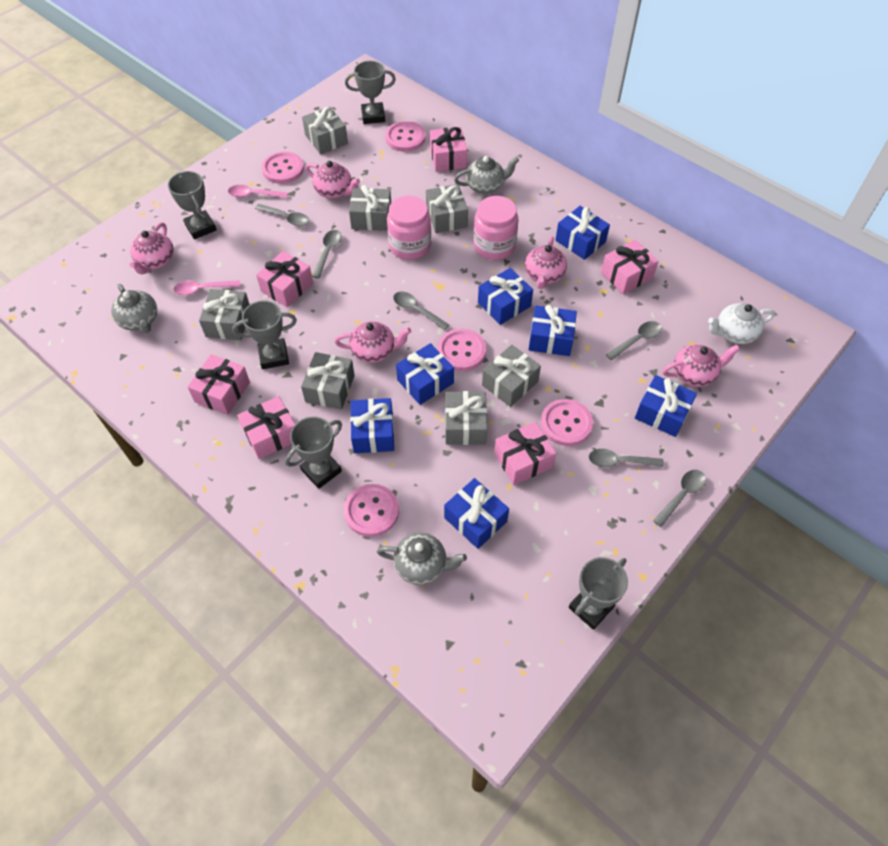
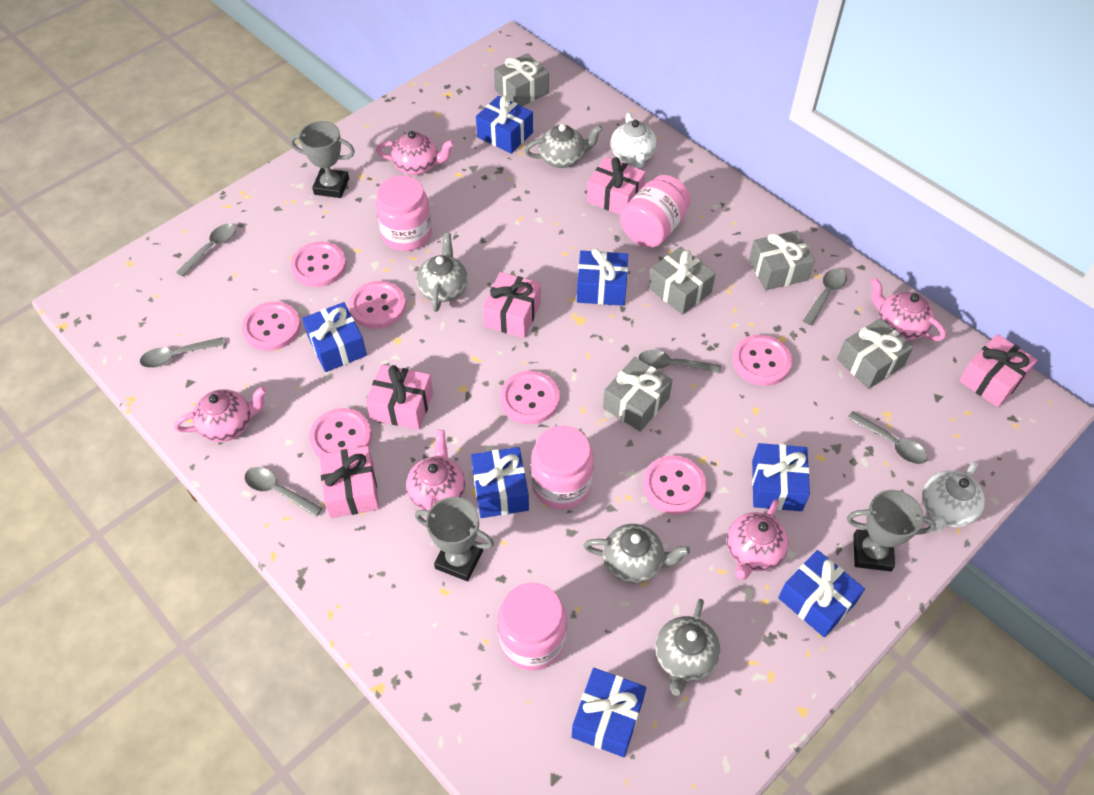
grey gift: 7 -> 5
grey teapot: 3 -> 4
grey trophy: 5 -> 3
pink button: 5 -> 7
pink gift: 6 -> 5
pink jar: 2 -> 4
pink spoon: 2 -> 0
white teapot: 1 -> 2

